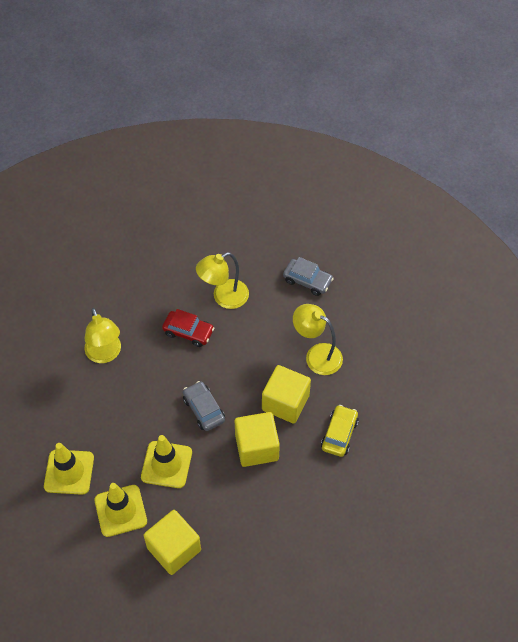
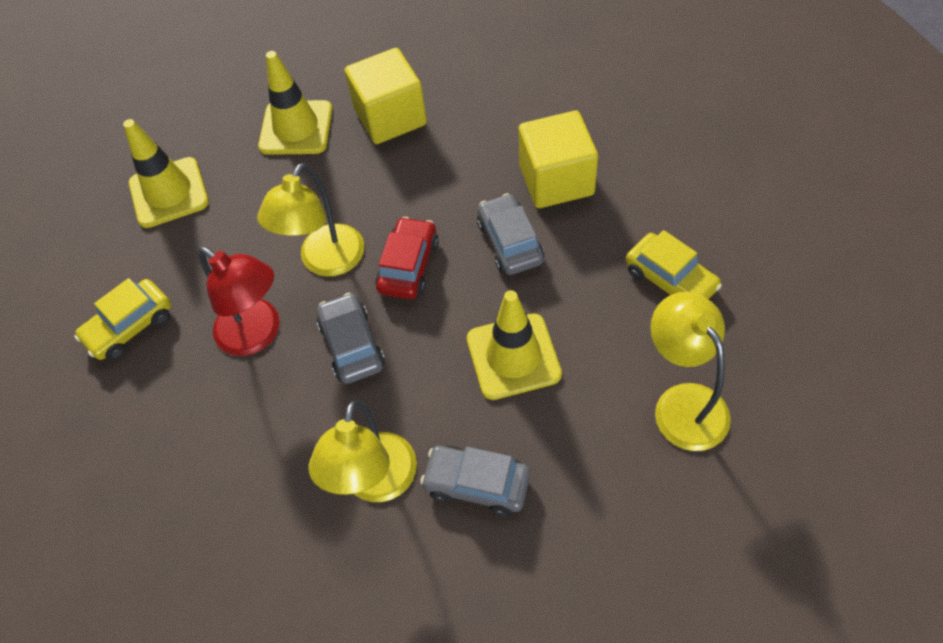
grey car: 2 -> 3
red lamp: 0 -> 1
yellow car: 1 -> 2
yellow cube: 3 -> 2

